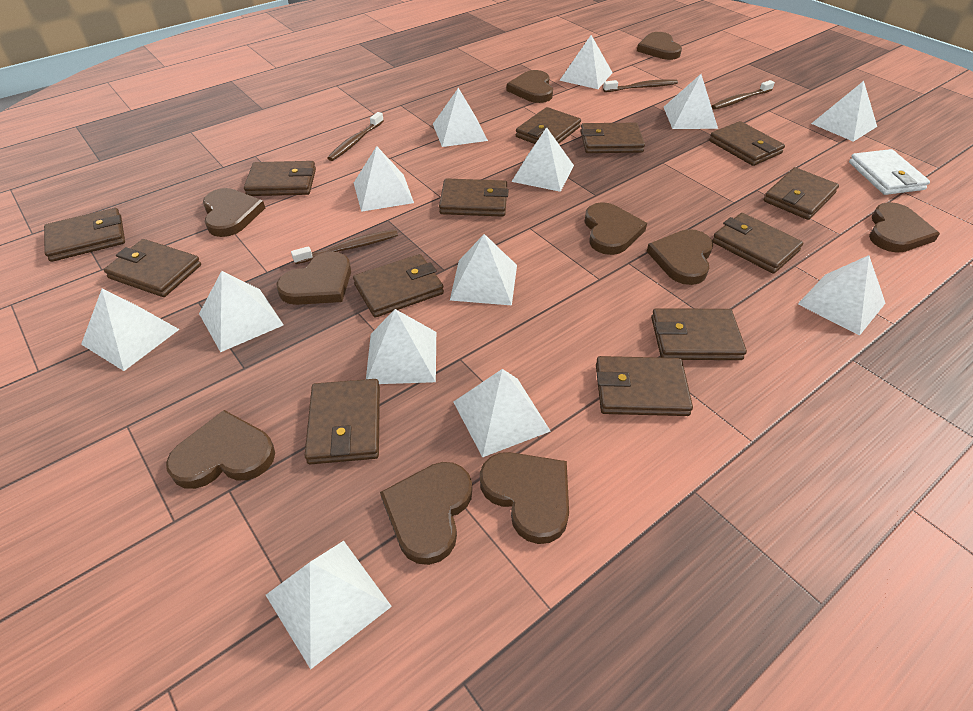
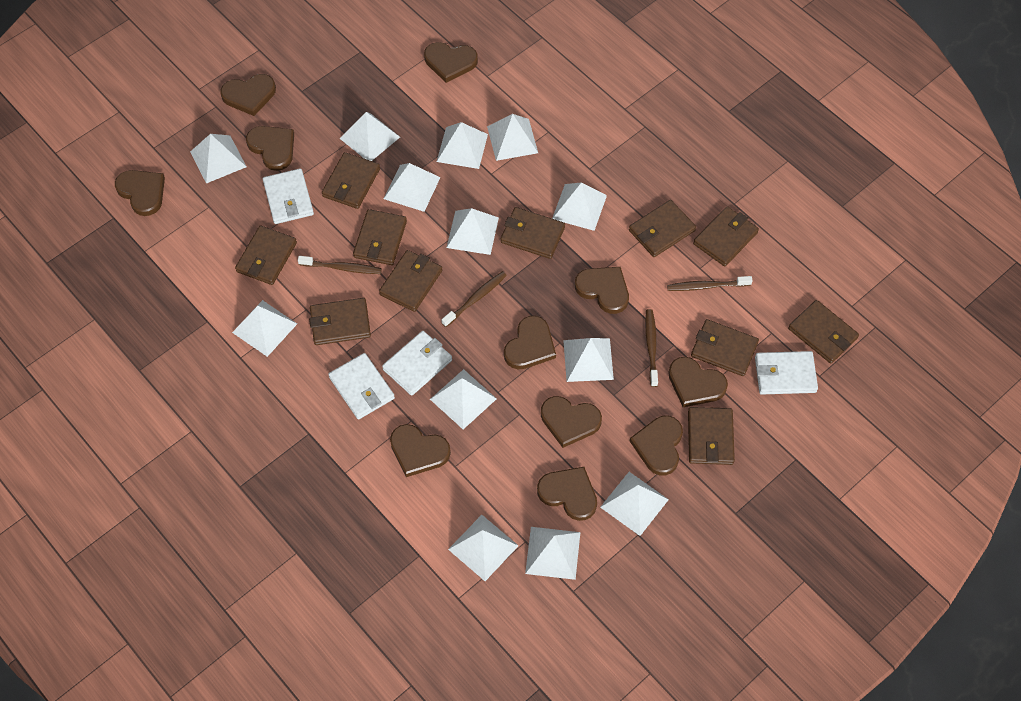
brown heart: 10 -> 11
brown wallet: 13 -> 11
white wallet: 1 -> 4

